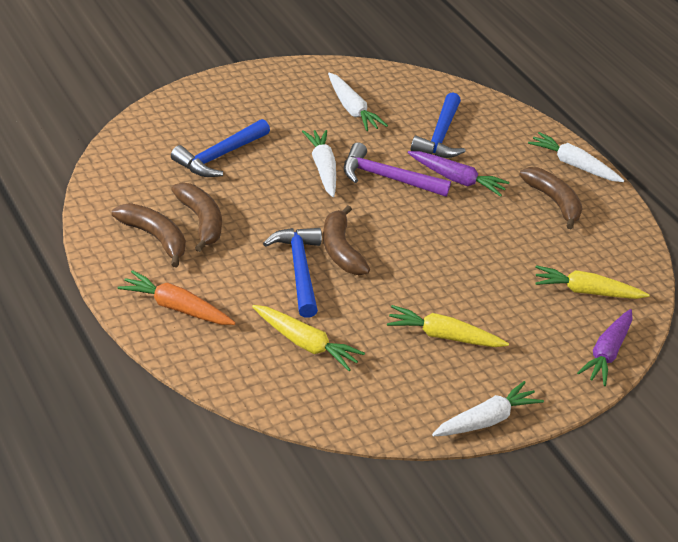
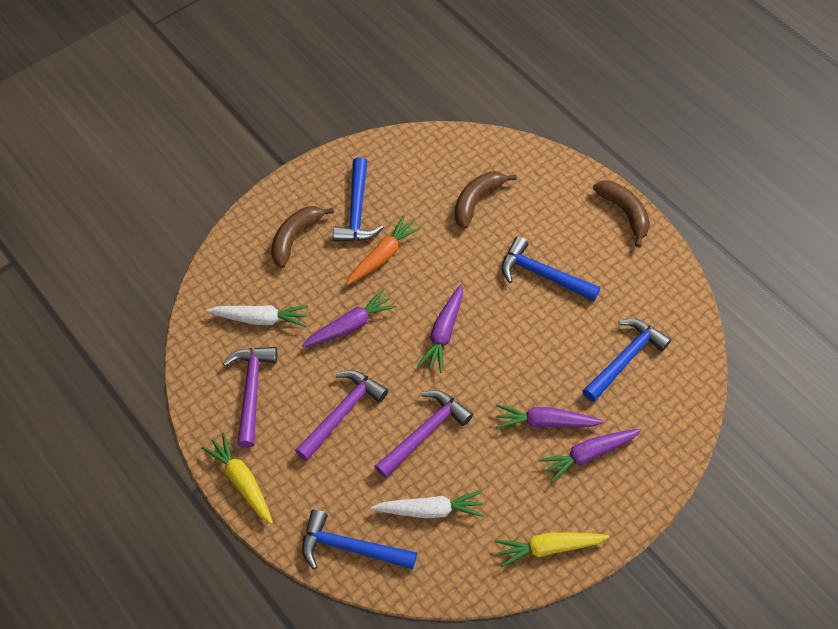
blue hammer: 3 -> 4
brown banana: 4 -> 3
purple carrot: 2 -> 4
purple hammer: 1 -> 3
white carrot: 4 -> 2
yellow carrot: 3 -> 2

